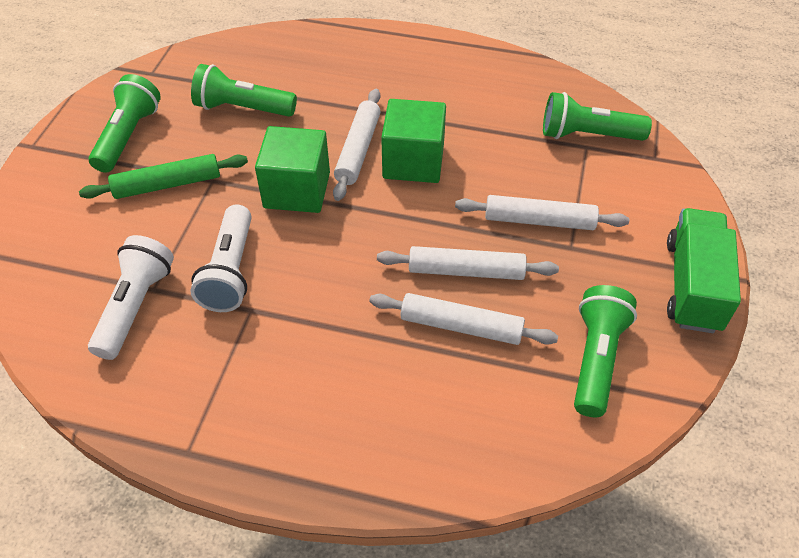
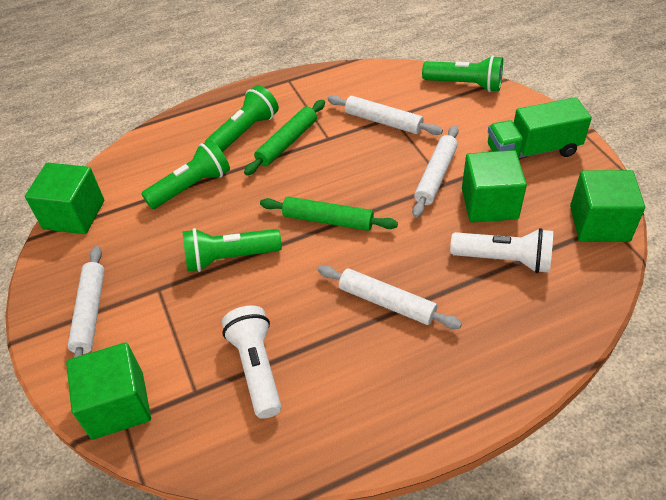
green cube: 2 -> 4
green rolling pin: 1 -> 2

